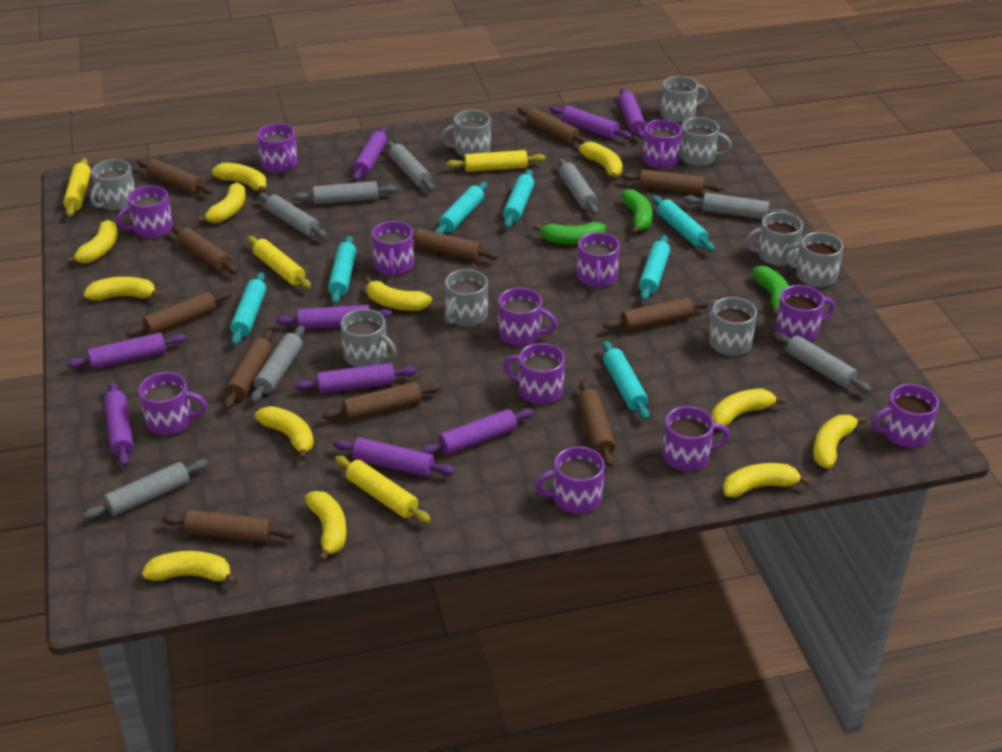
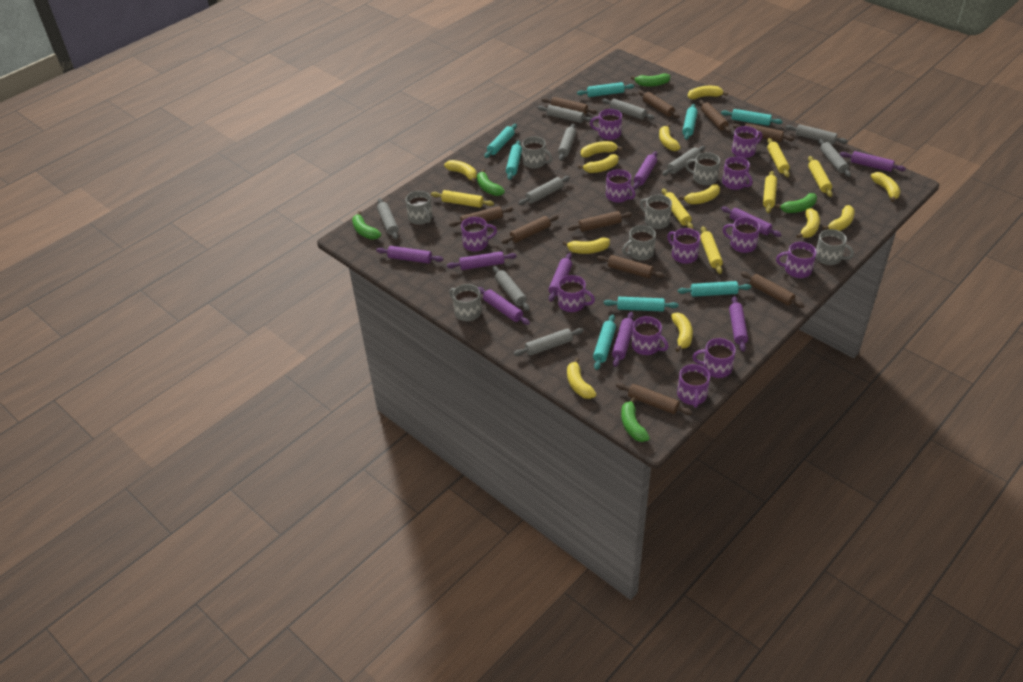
brown rolling pin: 11 -> 10
green banana: 3 -> 5
grey mug: 9 -> 7
grey rolling pin: 8 -> 10
turquoise rolling pin: 7 -> 8
yellow rolling pin: 4 -> 6

